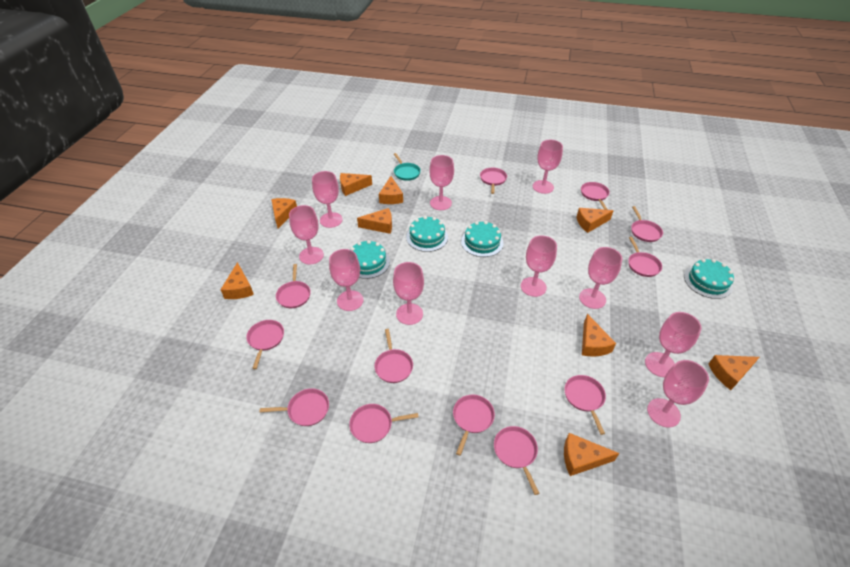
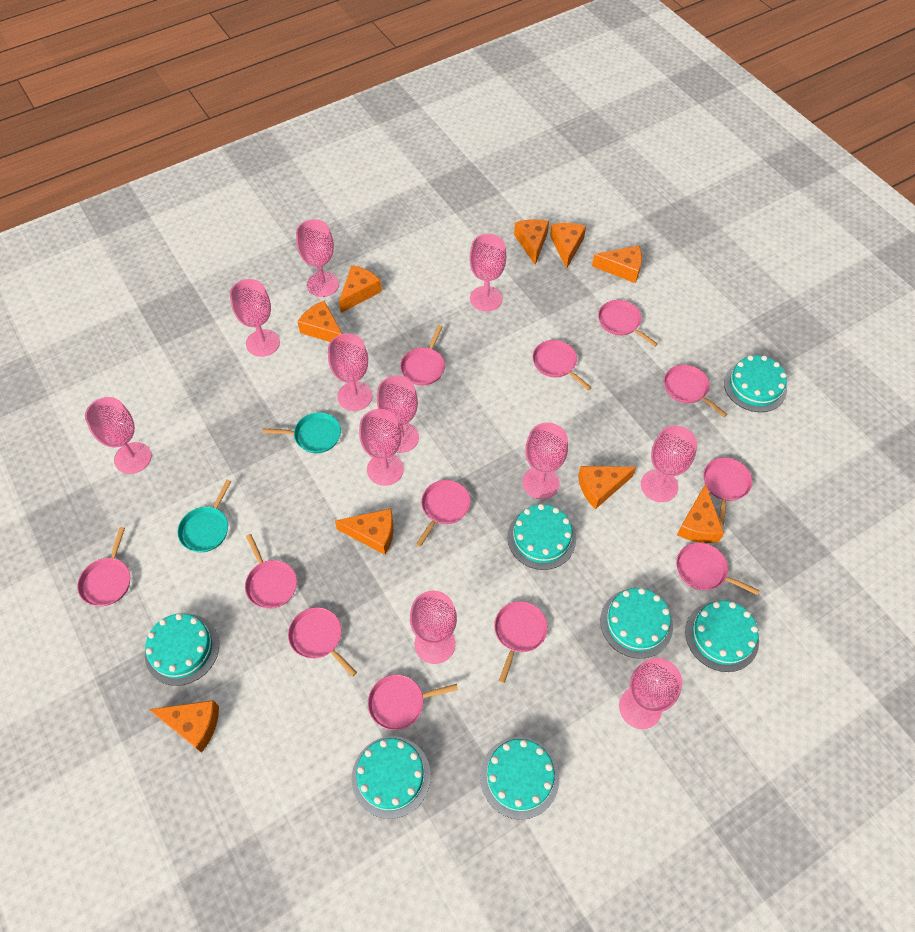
pink goblet: 10 -> 11
turquoise cake: 4 -> 7
turquoise pan: 1 -> 2

